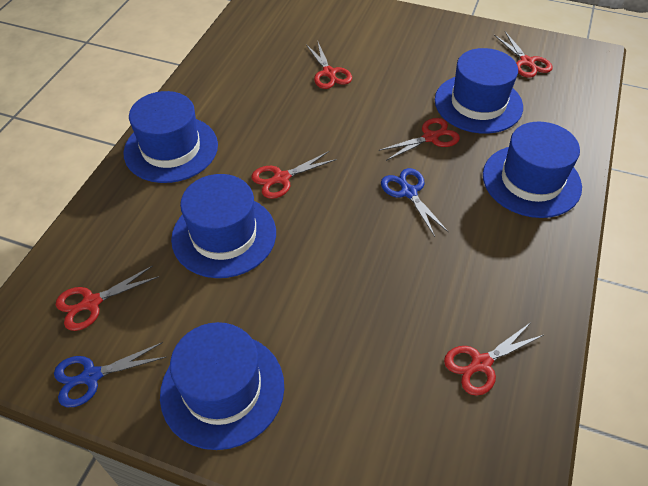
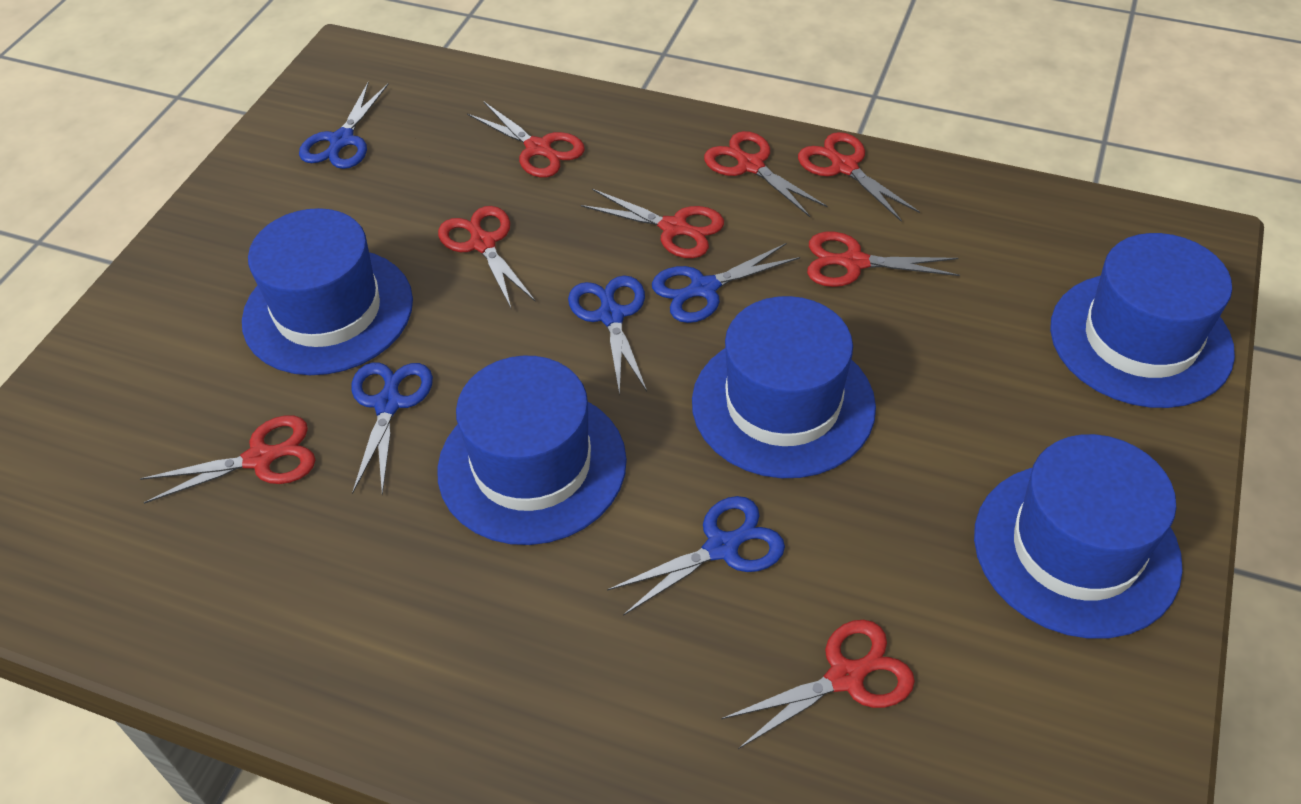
blue scissors: 2 -> 5
red scissors: 6 -> 8

